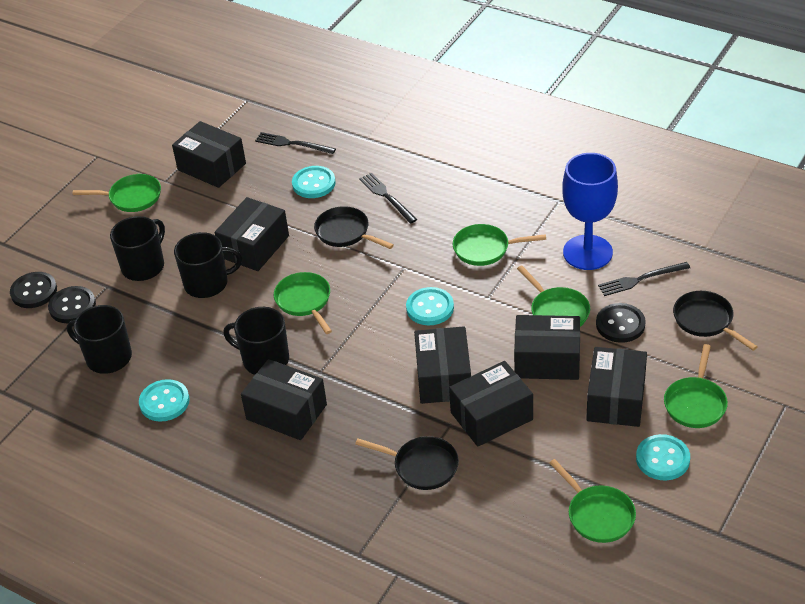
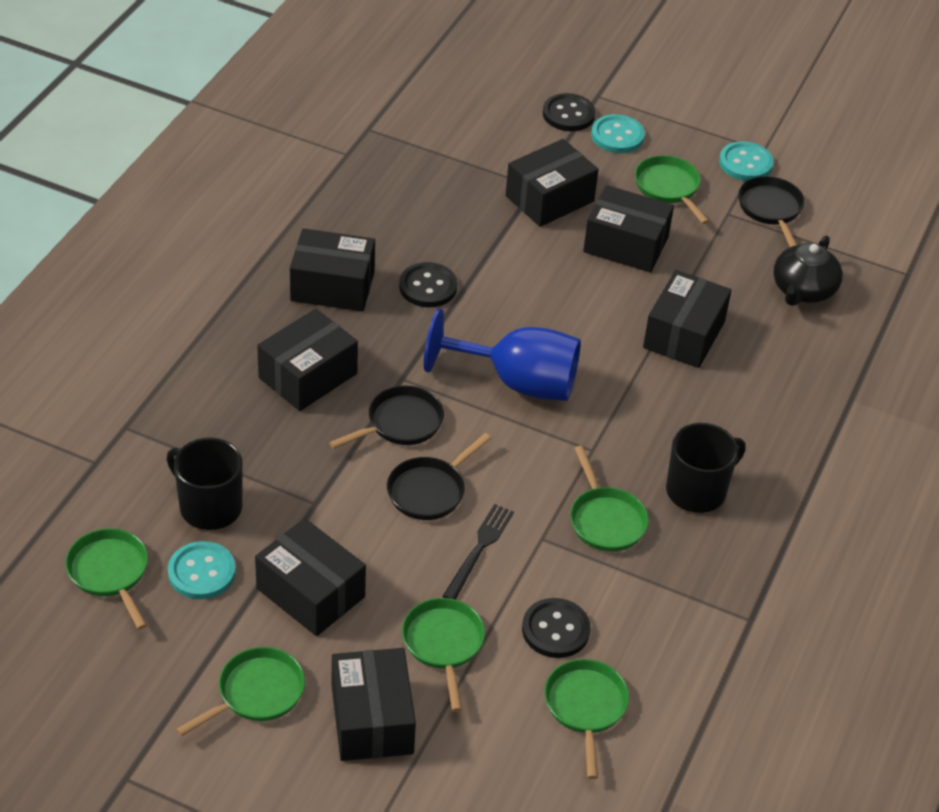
black fork: 3 -> 1
black mug: 4 -> 2
black teapot: 0 -> 1
turquoise button: 4 -> 3

